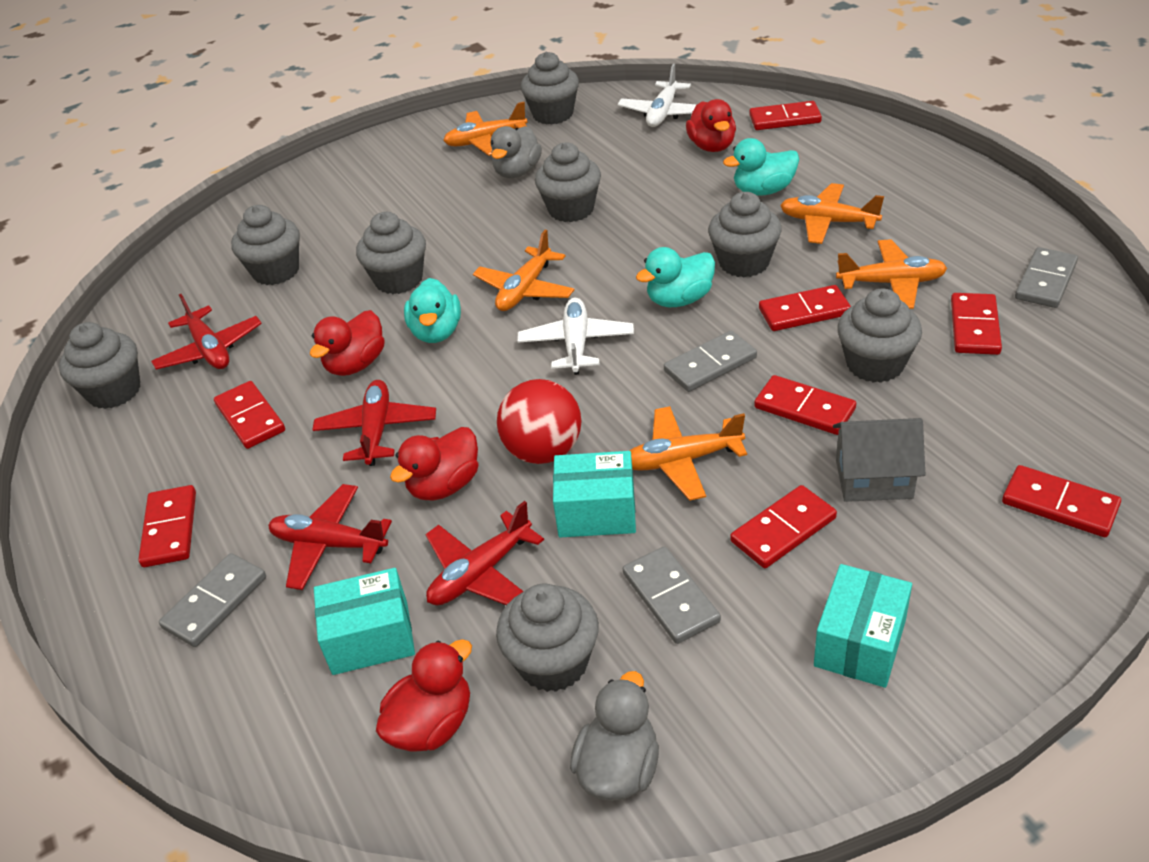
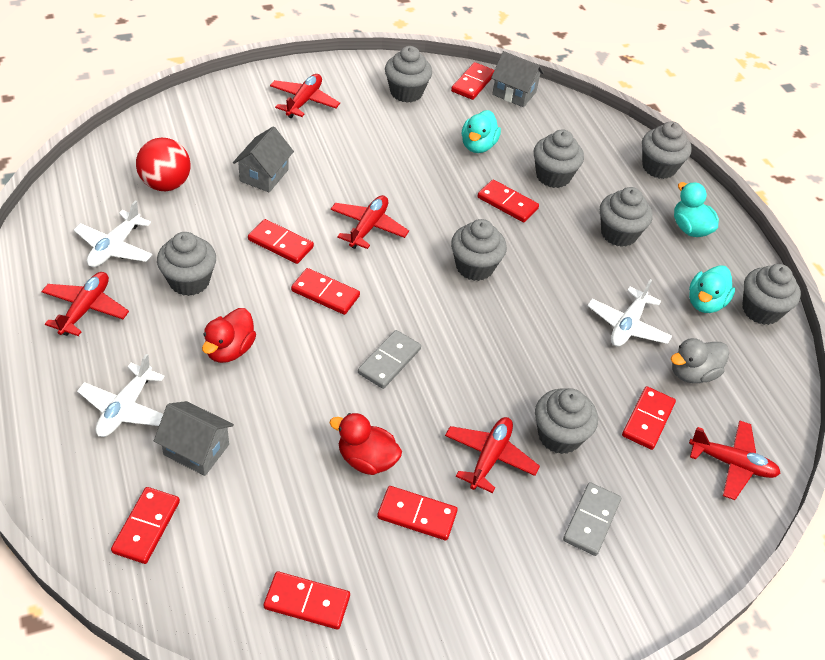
grey domino: 4 -> 2
grey duck: 2 -> 1
grey house: 1 -> 3
orange plane: 5 -> 0
red duck: 4 -> 2
red plane: 4 -> 5
turquoise box: 3 -> 0
white plane: 2 -> 3

